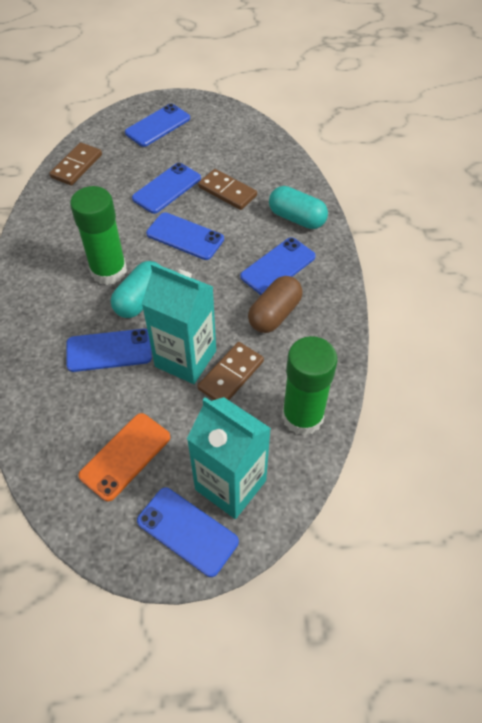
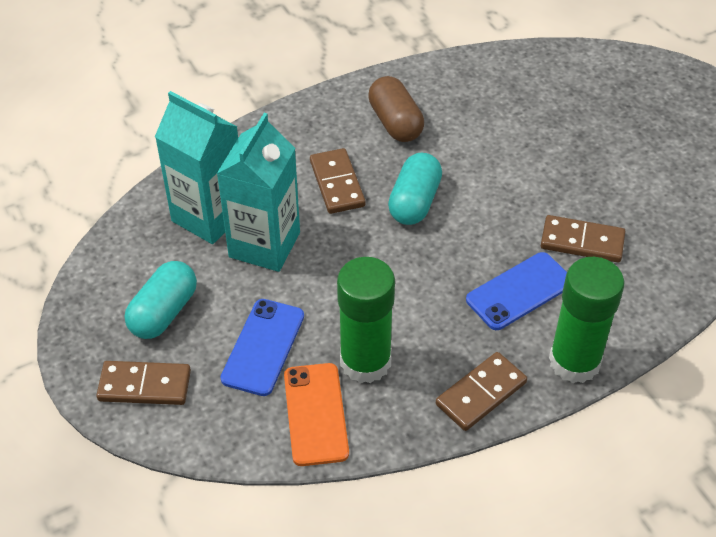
blue phone: 6 -> 2
brown domino: 3 -> 4

